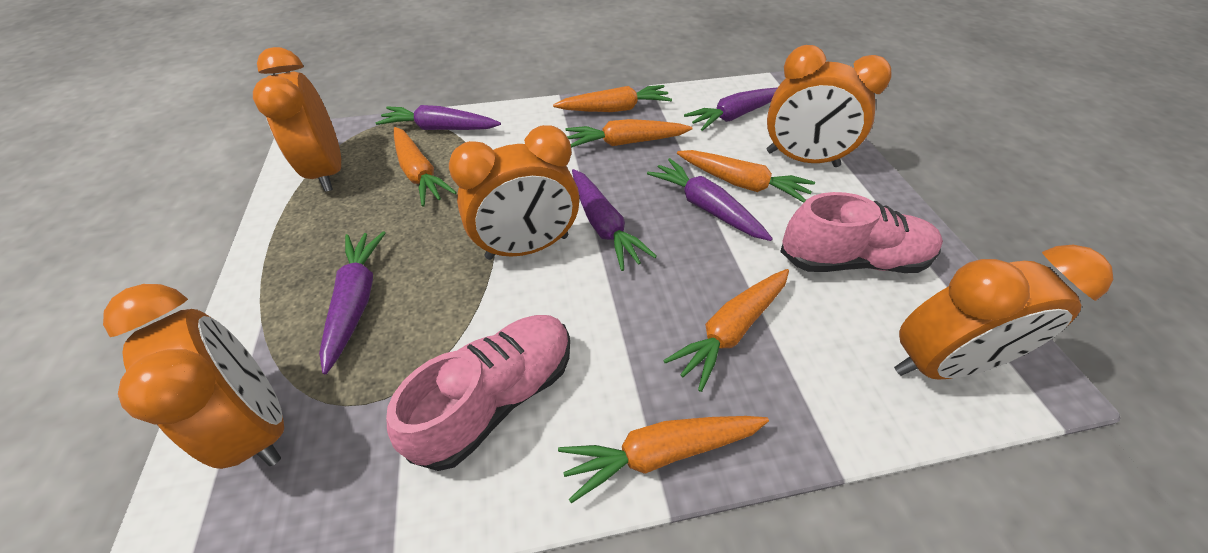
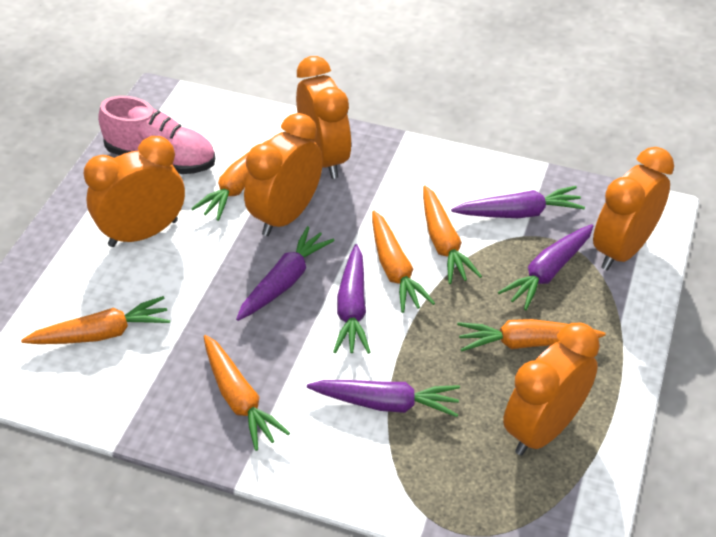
pink shoe: 2 -> 1

